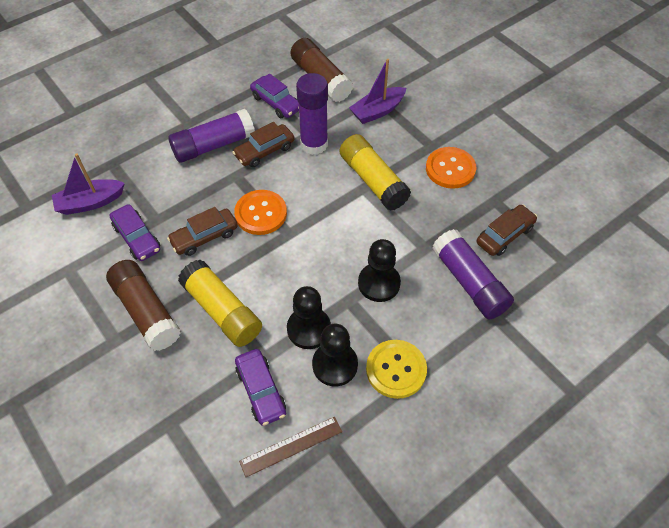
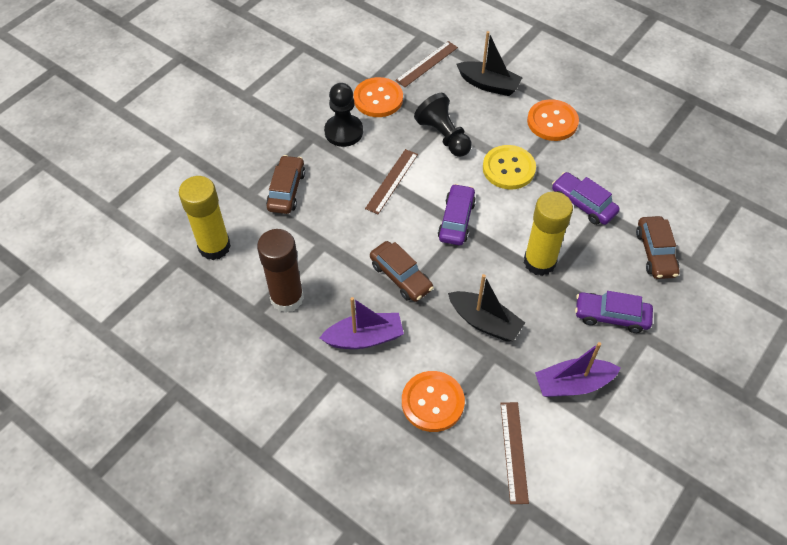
black boat: 0 -> 2
black pawn: 3 -> 2
brown glue stick: 2 -> 1
brown ruler: 1 -> 3
orange button: 2 -> 3
purple glue stick: 3 -> 0

